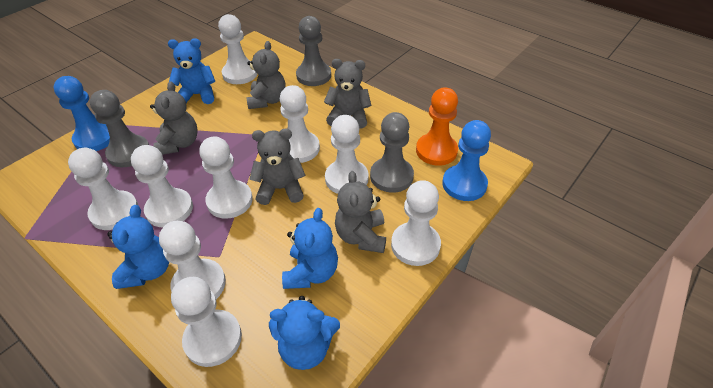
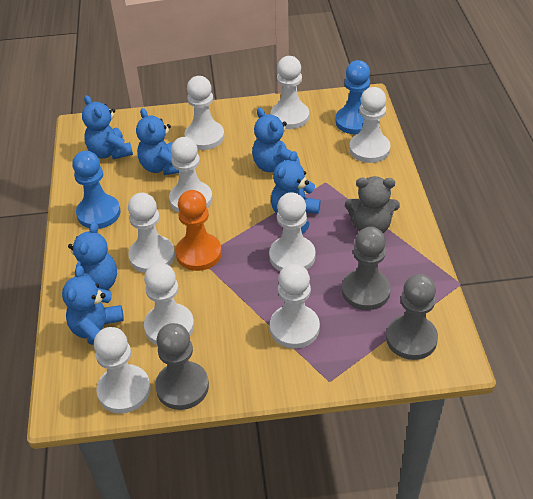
blue teddy bear: 4 -> 6
grey teddy bear: 5 -> 1

